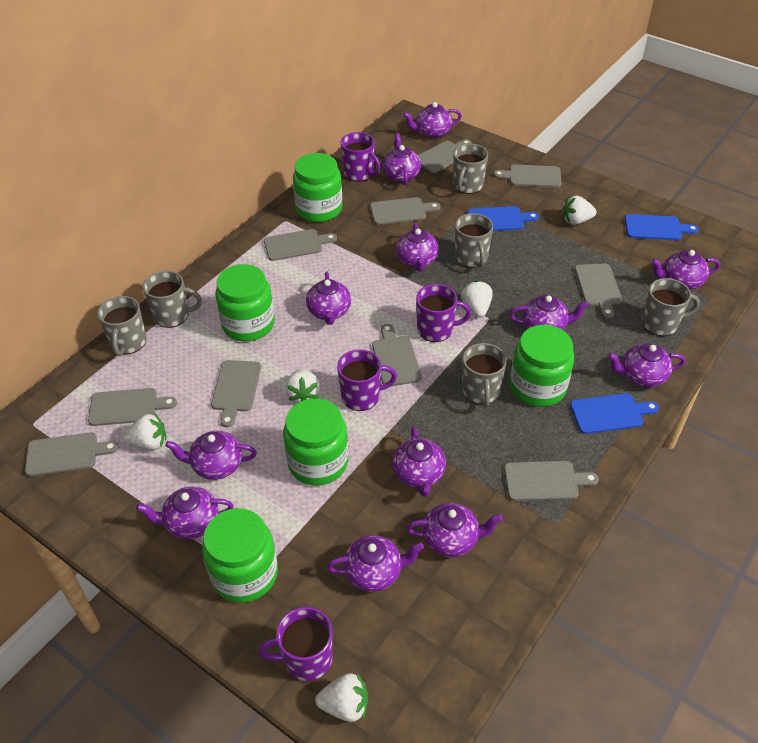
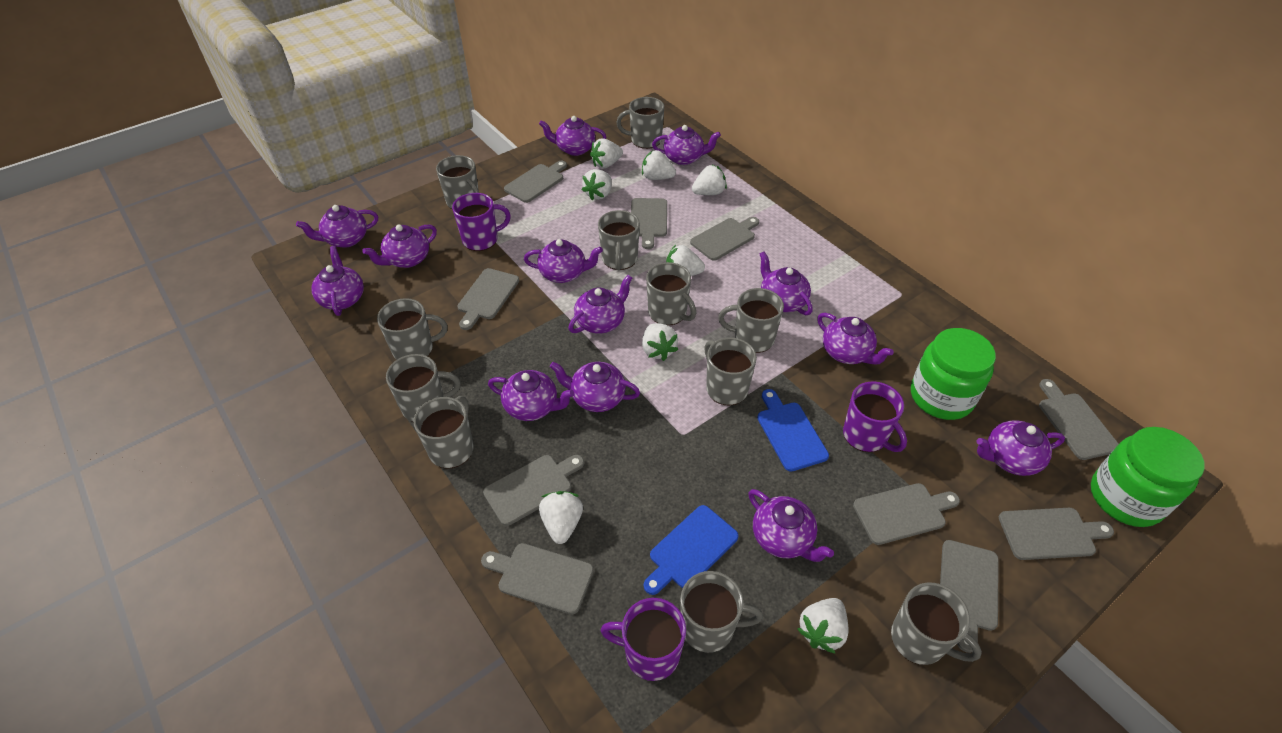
blue cutting board: 3 -> 2
green jar: 5 -> 2
grey mug: 6 -> 11
purple mug: 4 -> 3
purple teapot: 12 -> 13
white strawberry: 5 -> 8

